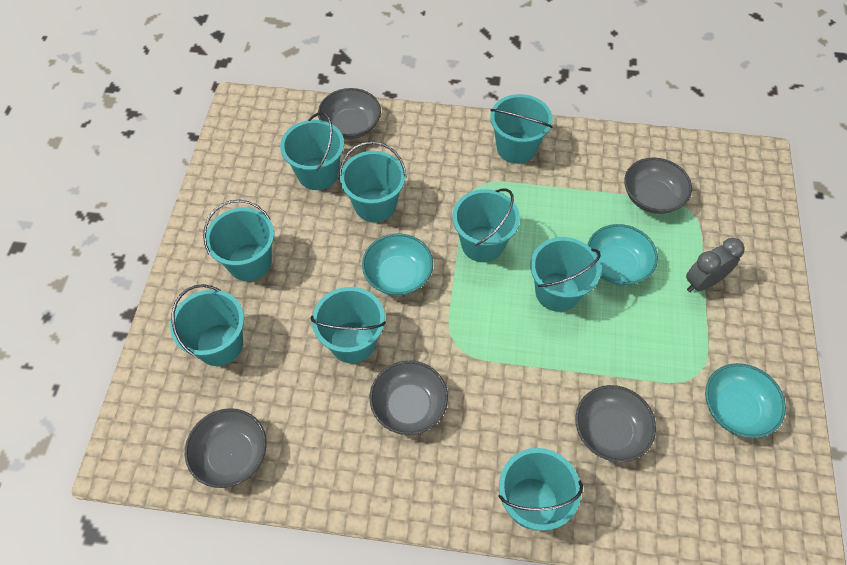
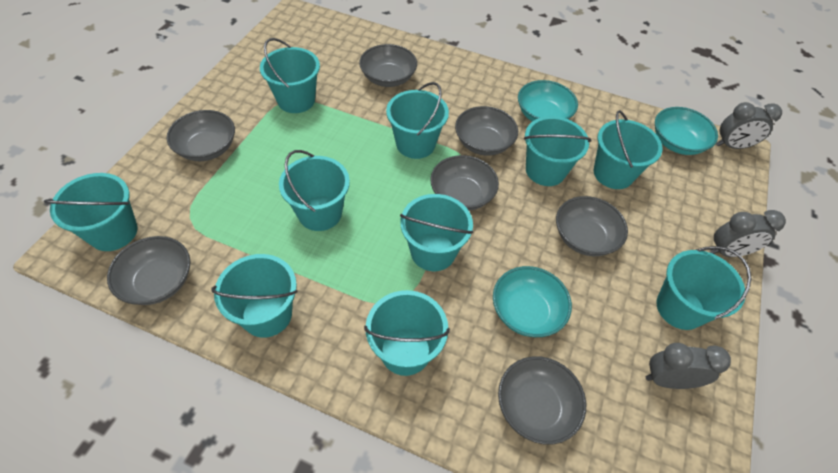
grey bowl: 5 -> 7
grey clock: 1 -> 3
turquoise bucket: 9 -> 10

